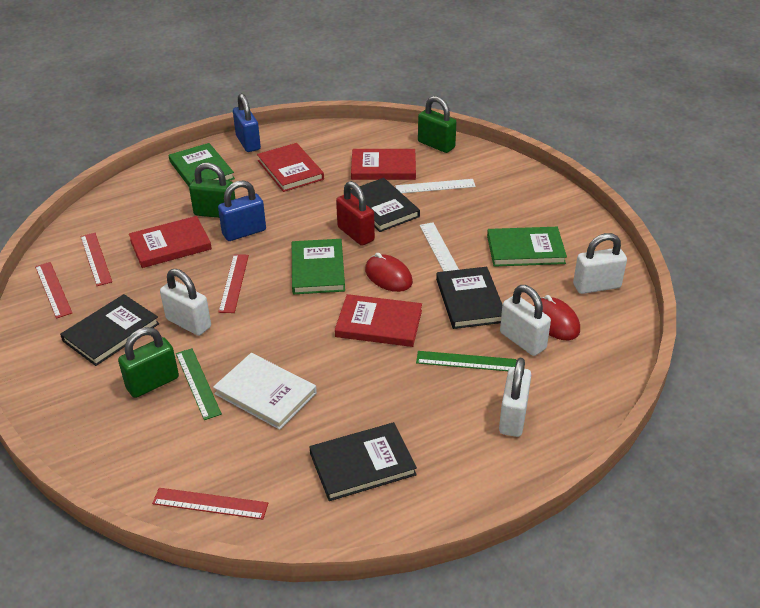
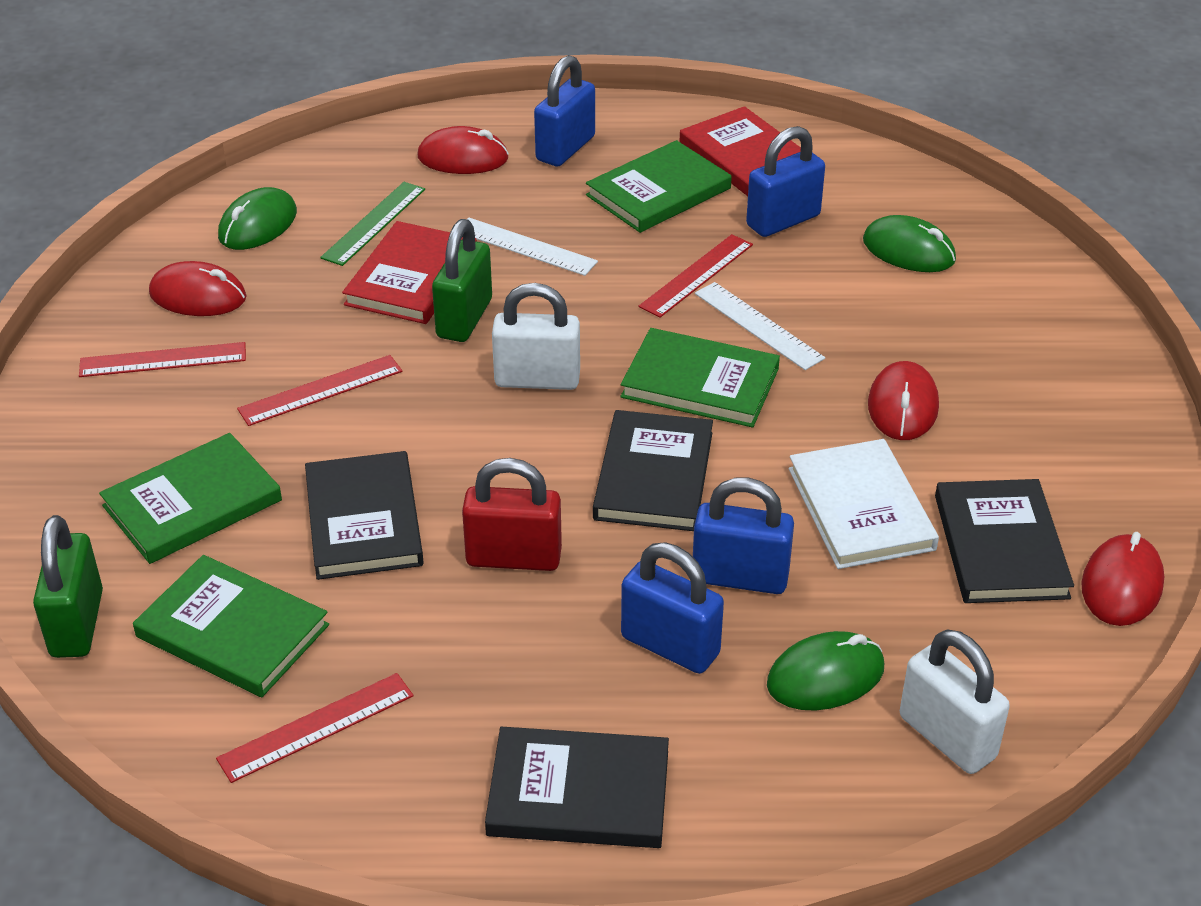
blue padlock: 2 -> 4
green book: 3 -> 4
green mouse: 0 -> 3
green padlock: 3 -> 2
green ruler: 2 -> 1
red book: 4 -> 2
red mouse: 2 -> 4
white padlock: 4 -> 2

